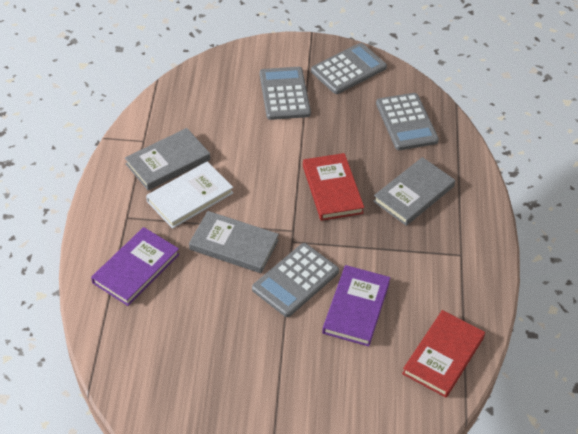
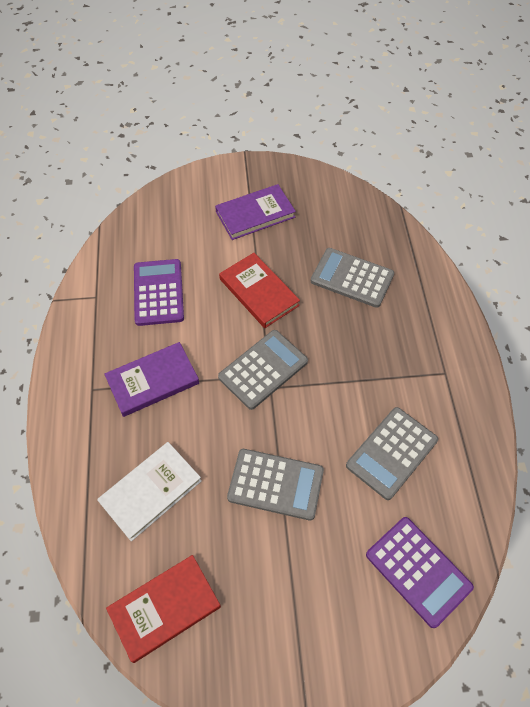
grey book: 3 -> 0
purple calculator: 0 -> 2

